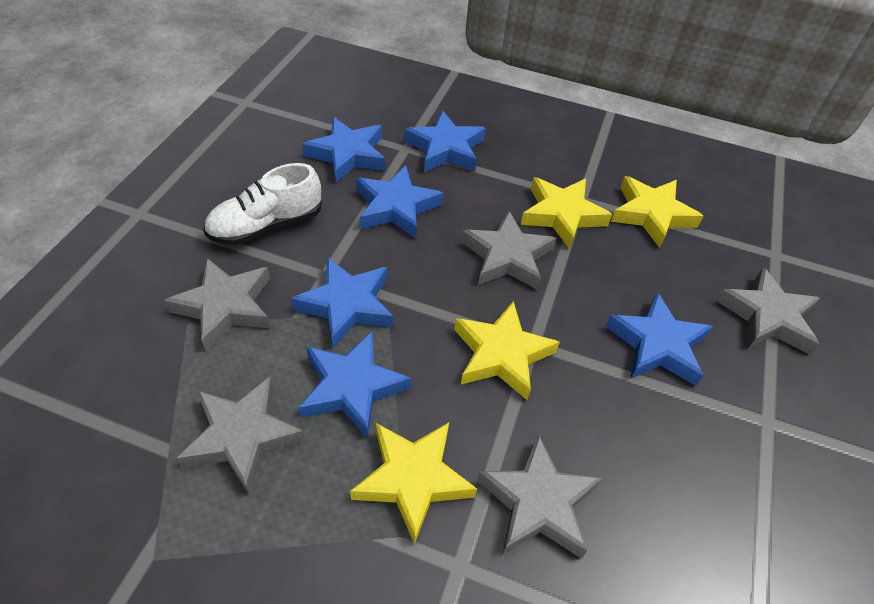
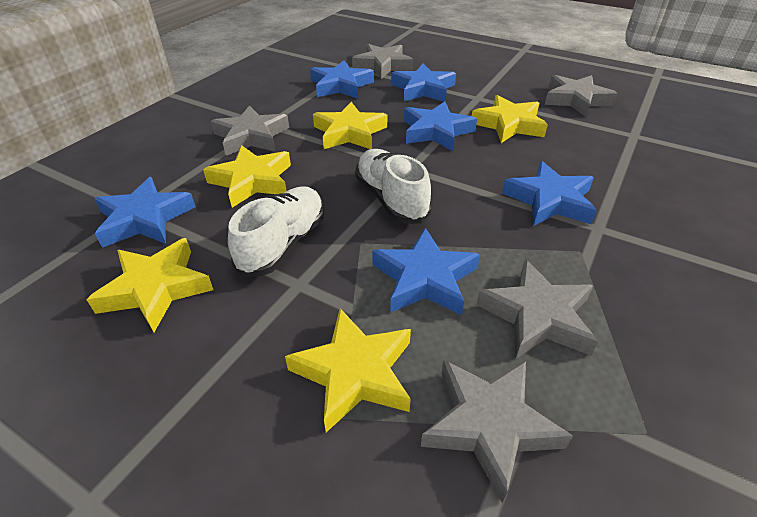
white shoe: 1 -> 2
yellow star: 4 -> 5

